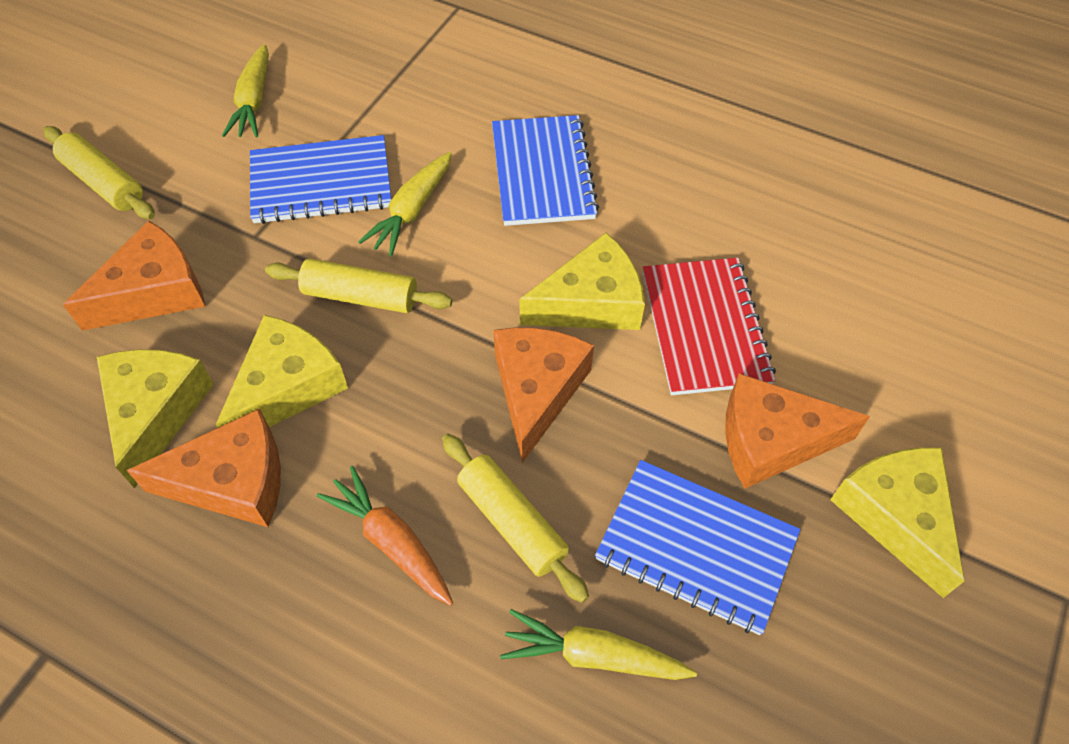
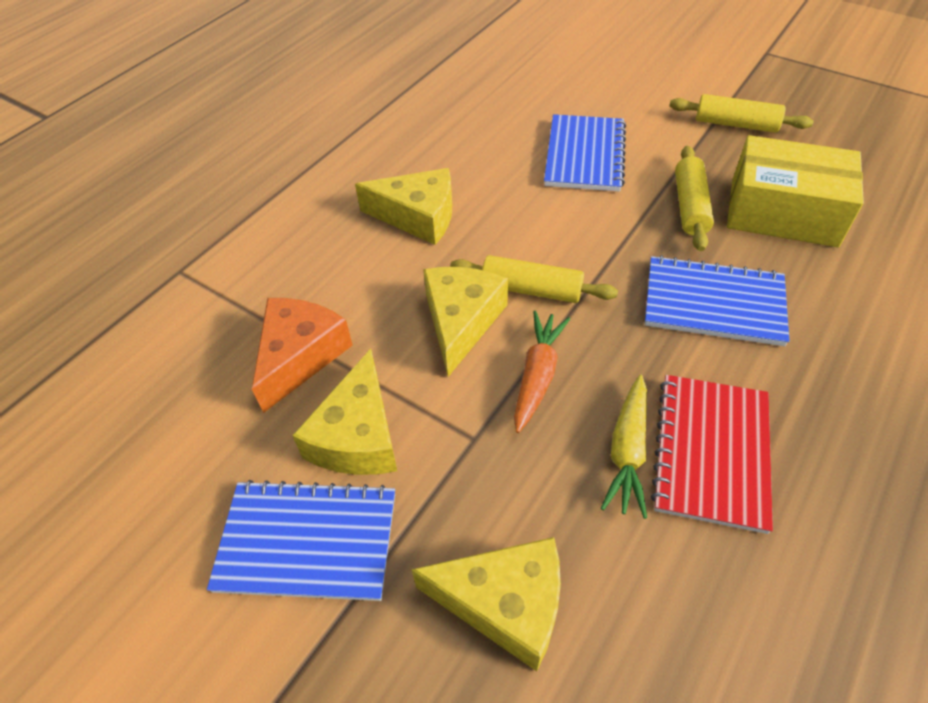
orange cheese: 4 -> 1
yellow box: 0 -> 1
yellow carrot: 3 -> 1

